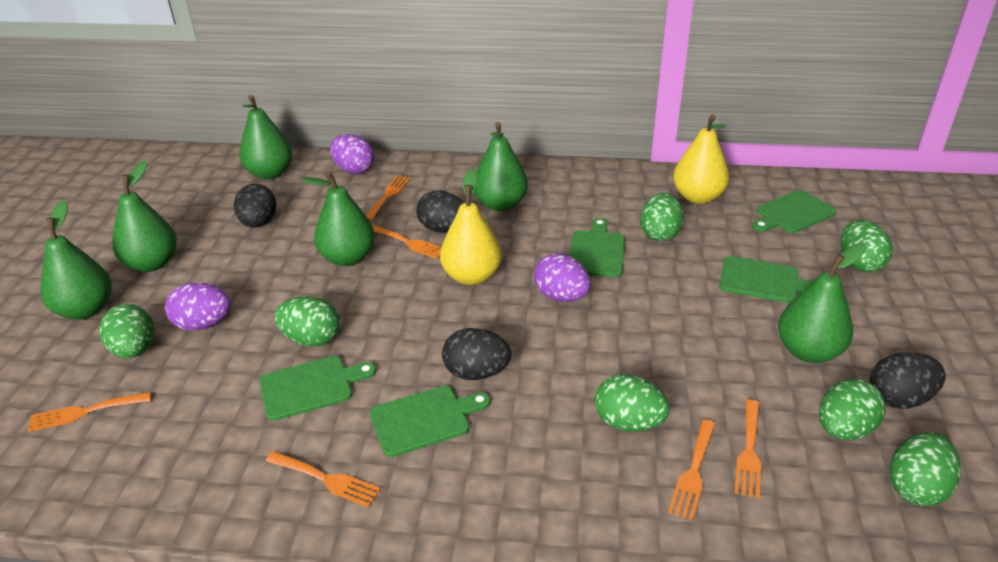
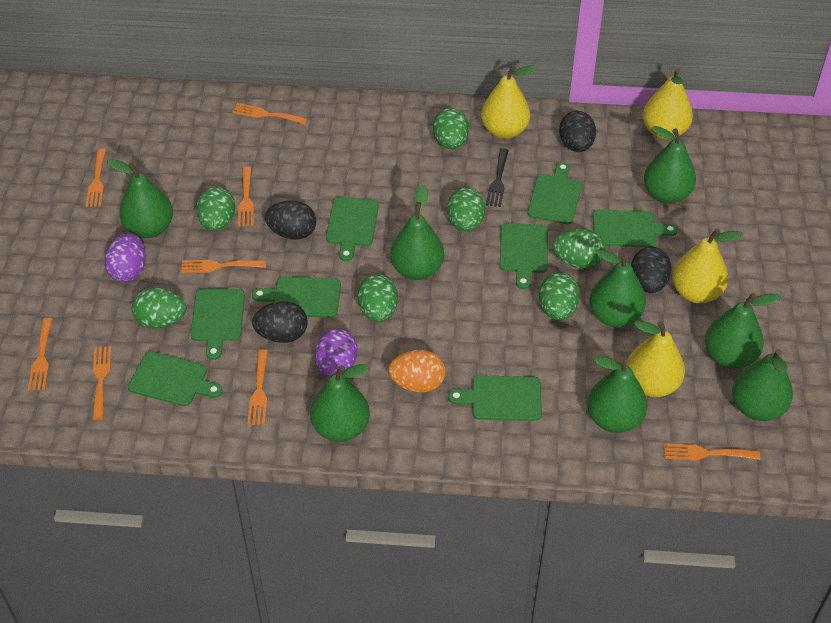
black fork: 0 -> 1
green cutting board: 5 -> 8
green pear: 6 -> 8
orange egg: 0 -> 1
orange fork: 6 -> 8
purple egg: 3 -> 2
yellow pear: 2 -> 4

